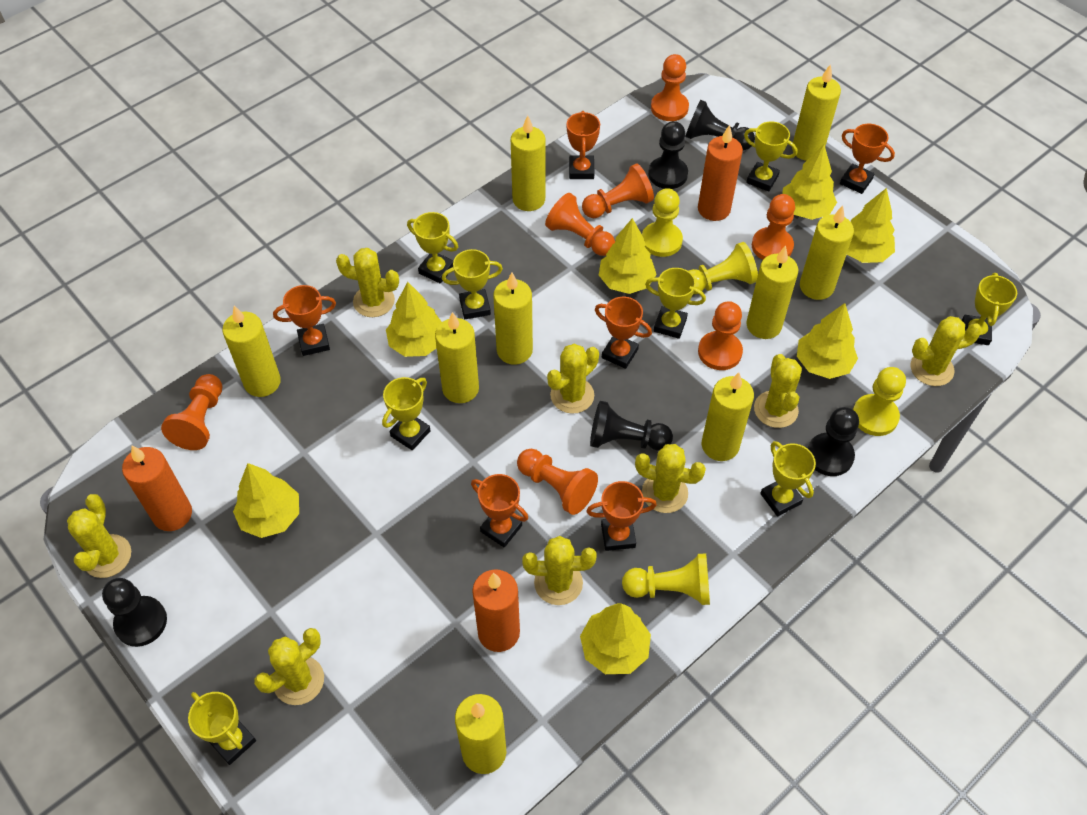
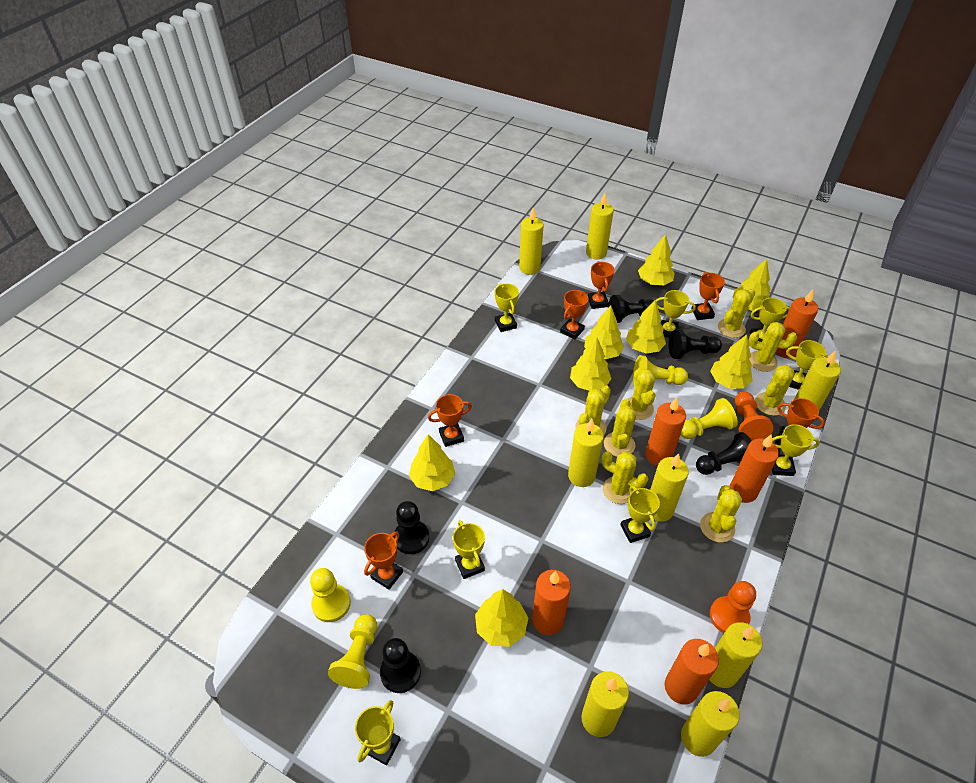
orange candle: 3 -> 5
orange pawn: 7 -> 2
yellow candle: 9 -> 8
yellow tree: 7 -> 8

